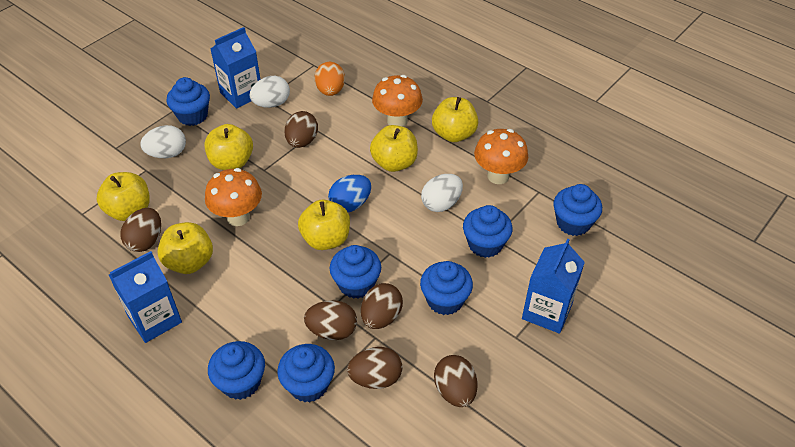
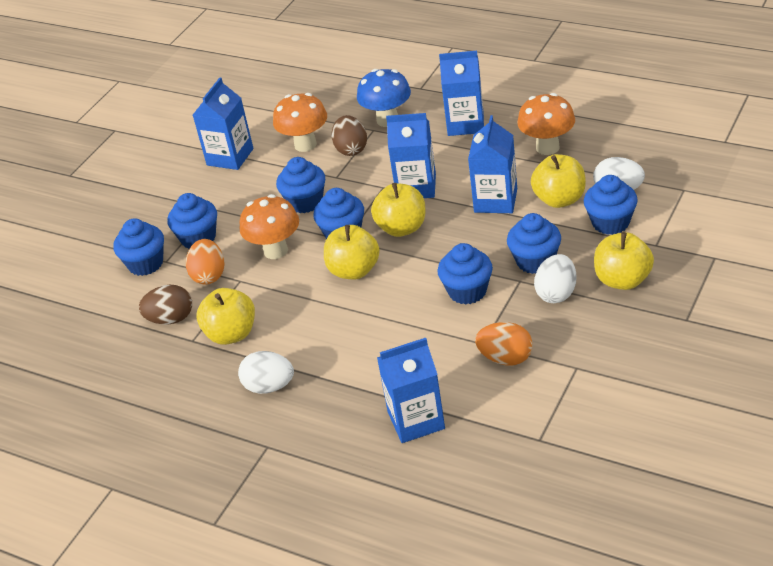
blue carton: 3 -> 5
blue egg: 1 -> 0
blue mushroom: 0 -> 1
brown egg: 6 -> 2
orange egg: 1 -> 2
yellow apple: 6 -> 5

